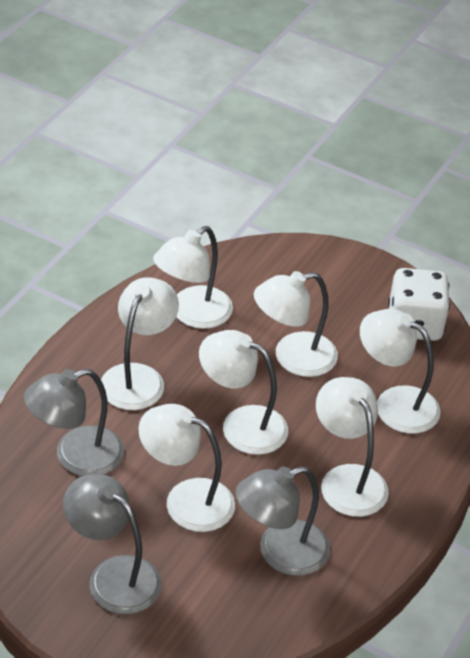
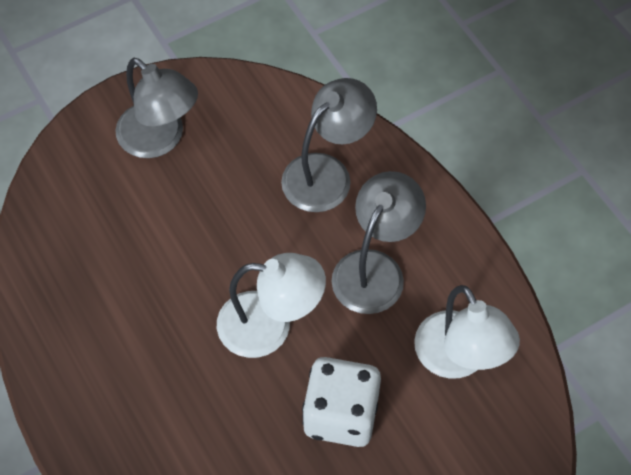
white lamp: 7 -> 2

